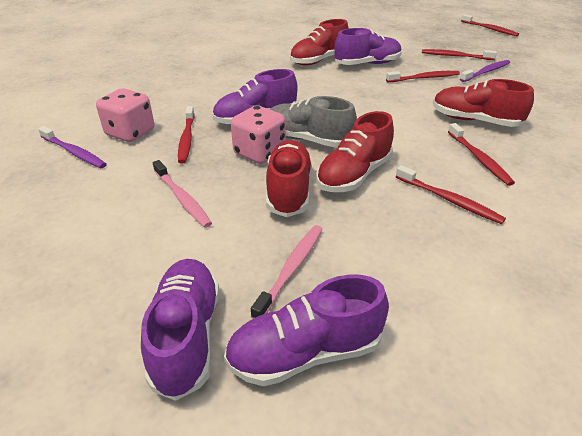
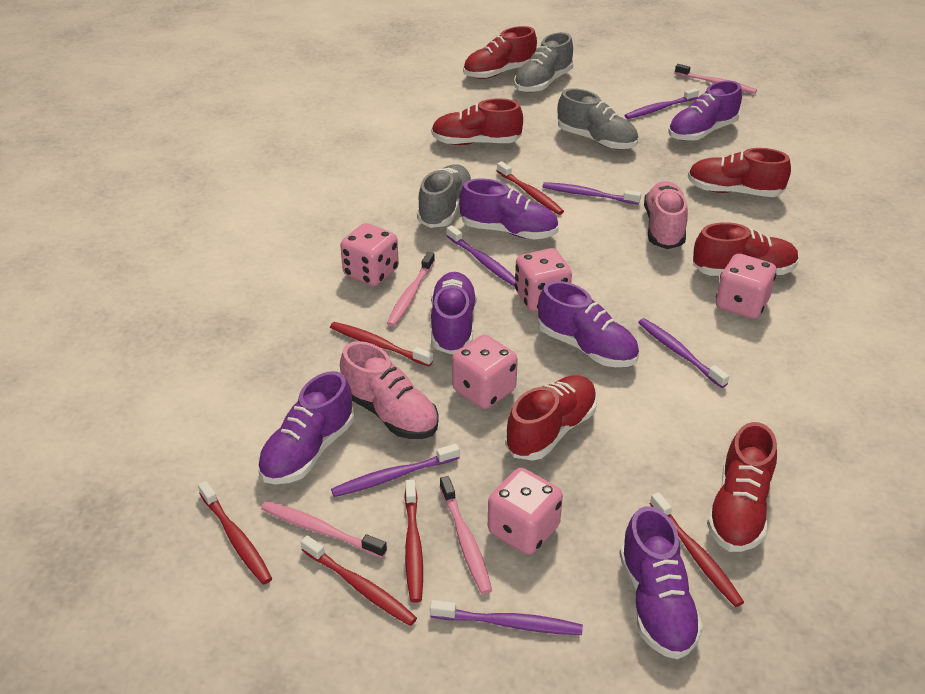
grey shoe: 1 -> 3
pink dice: 2 -> 5
pink shoe: 0 -> 2
pink toothbrush: 2 -> 4
purple shoe: 4 -> 6
purple toothbrush: 2 -> 6
red shoe: 4 -> 6

